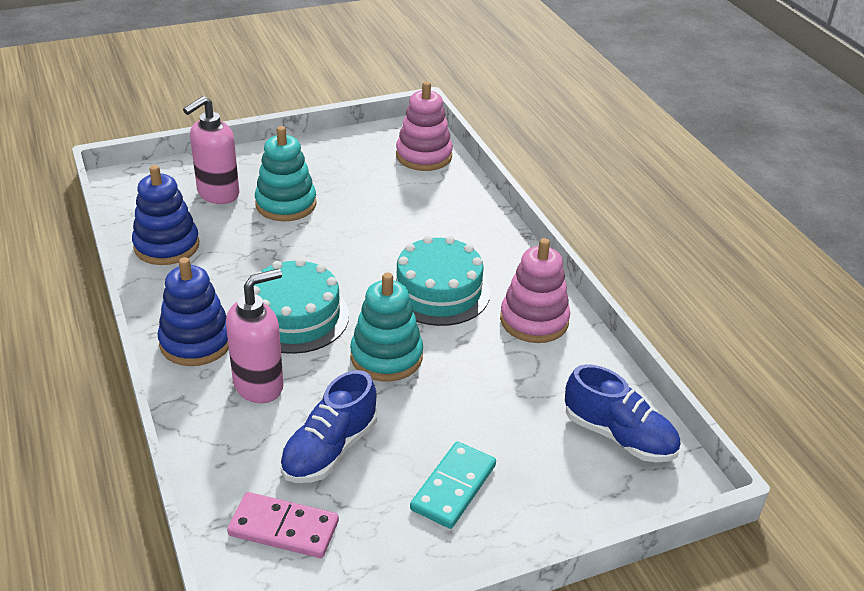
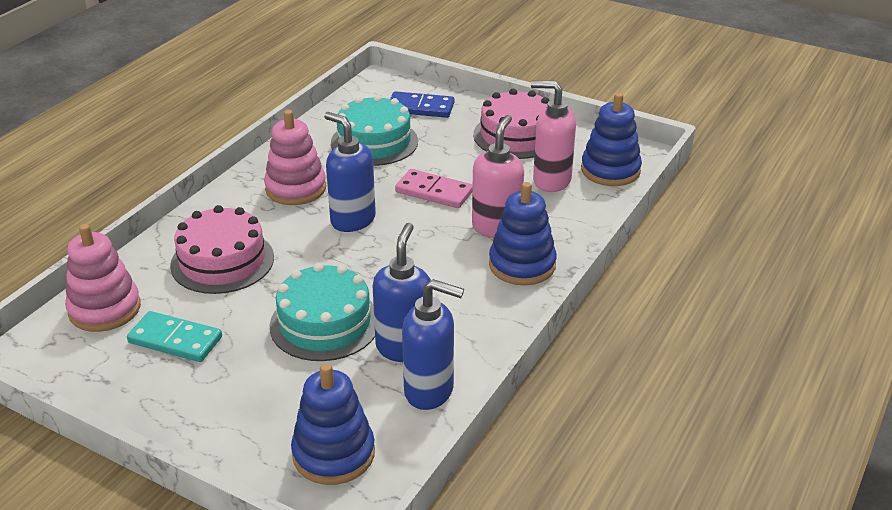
blue domino: 0 -> 1
blue shoe: 2 -> 0
blue soap dispenser: 0 -> 3
blue stacking toy: 2 -> 3
pink cake: 0 -> 2
turquoise stacking toy: 2 -> 0

